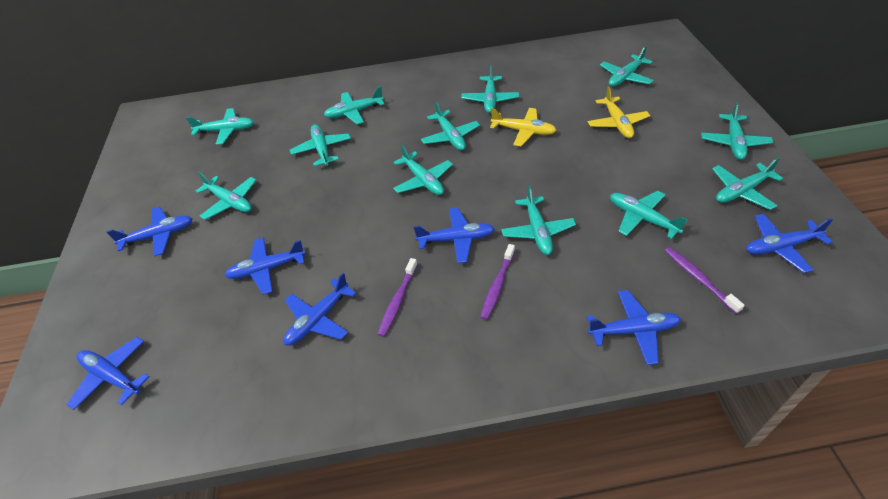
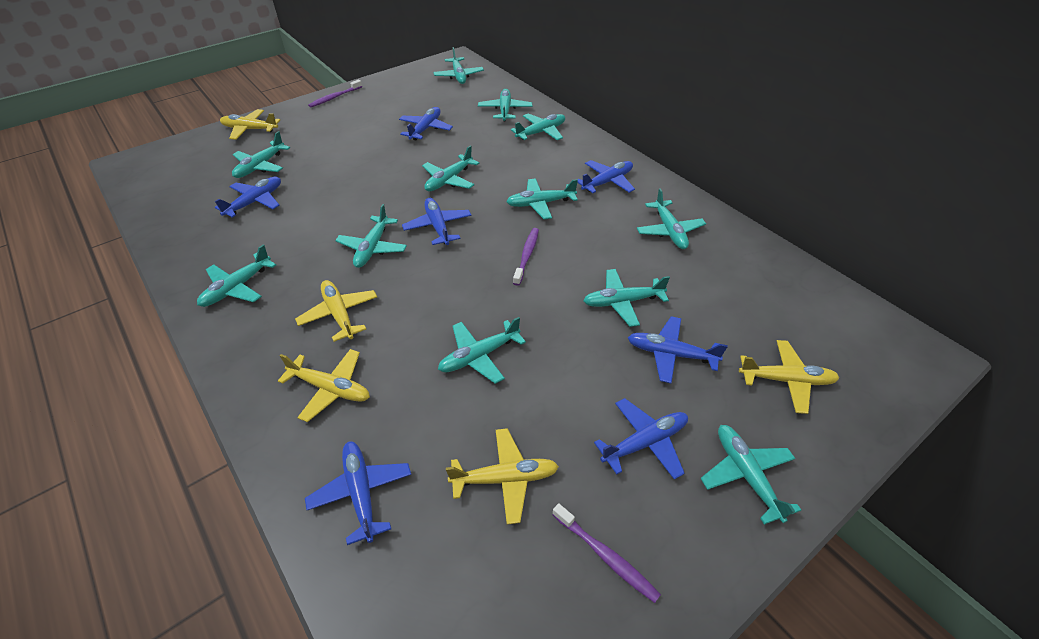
yellow plane: 2 -> 5

